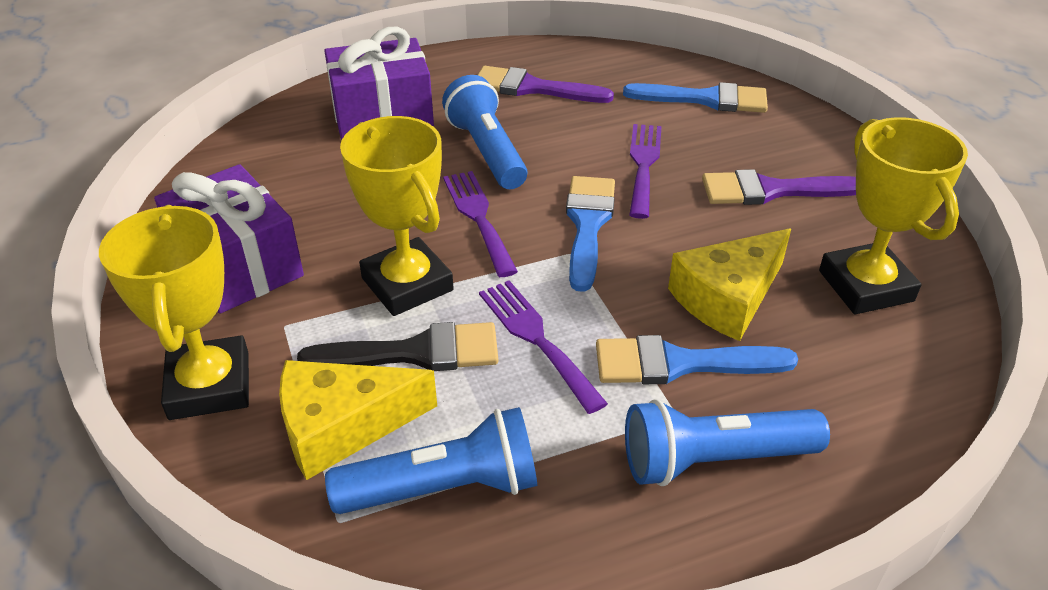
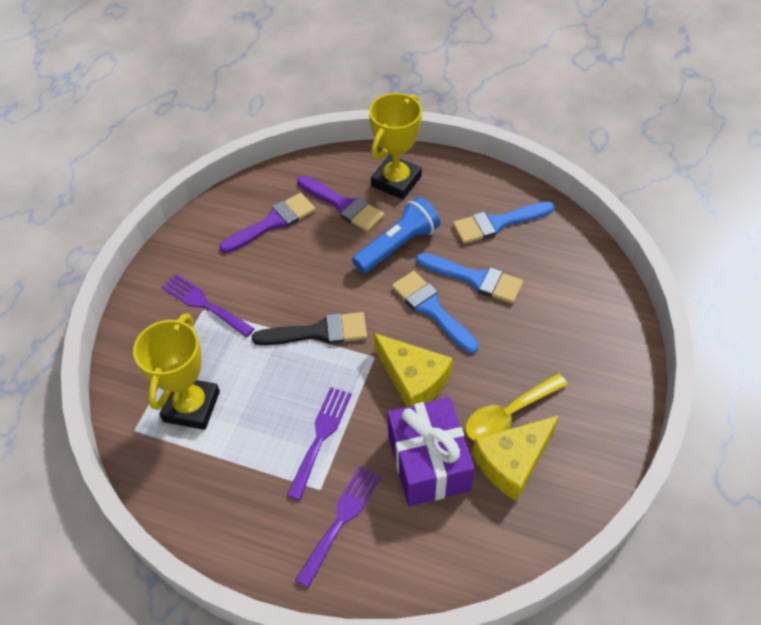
blue flashlight: 3 -> 1
purple gift: 2 -> 1
yellow spoon: 0 -> 1
yellow trophy: 3 -> 2

